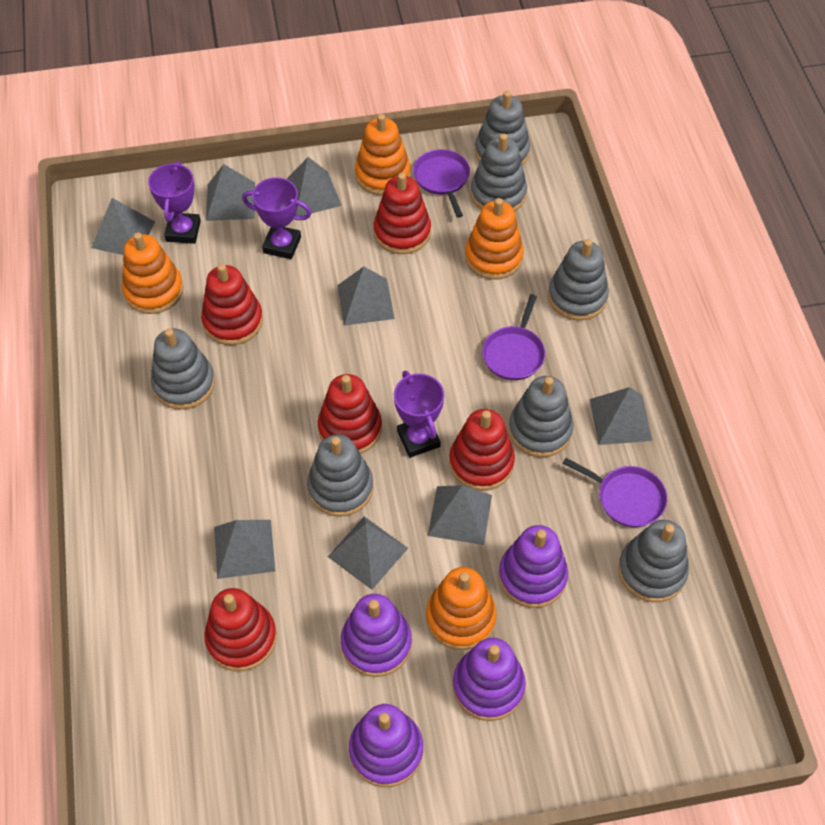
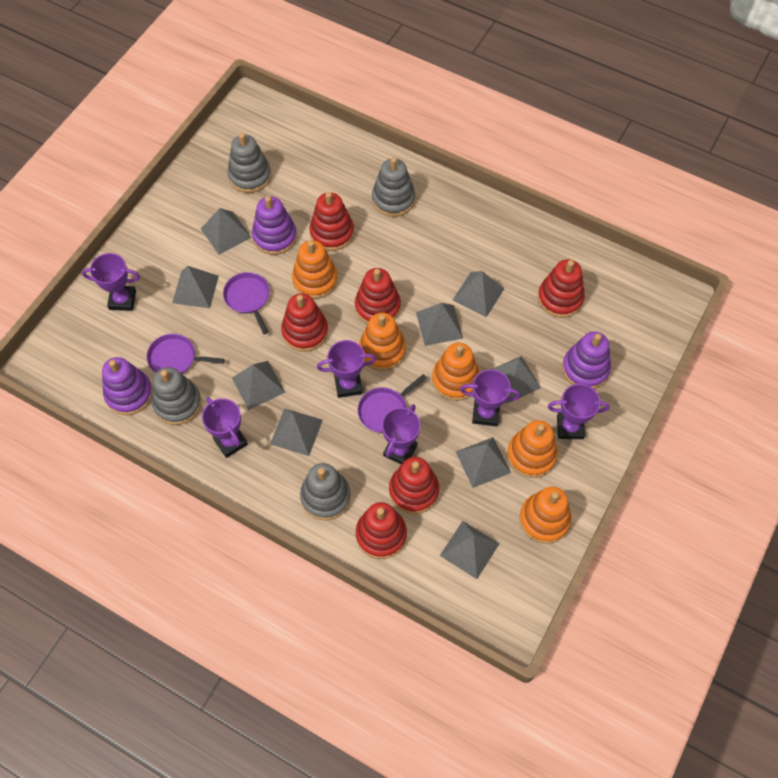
grey pyramid: 8 -> 9
grey stacking toy: 7 -> 4
orange stacking toy: 4 -> 5
purple stacking toy: 4 -> 3
purple trophy: 3 -> 6
red stacking toy: 5 -> 6

